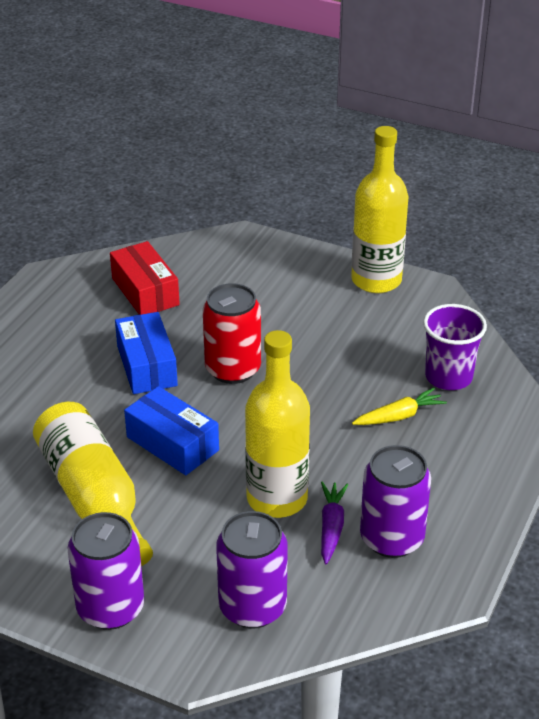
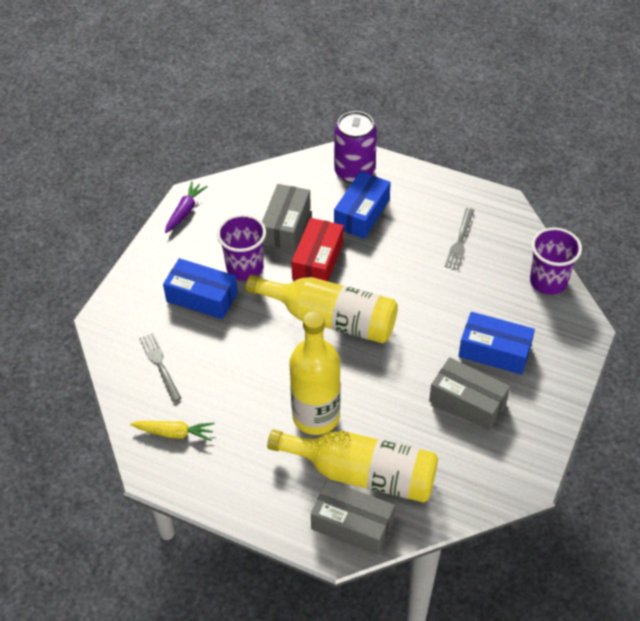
blue box: 2 -> 3
grey box: 0 -> 3
grey fork: 0 -> 2
purple can: 3 -> 1
purple cup: 1 -> 2
red can: 1 -> 0

